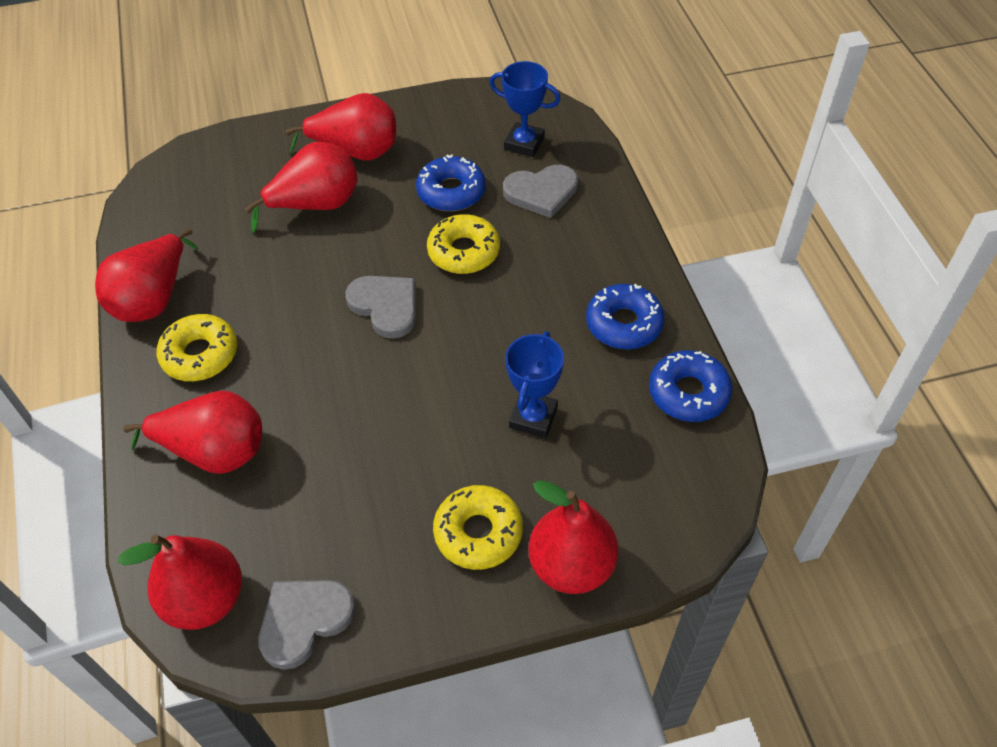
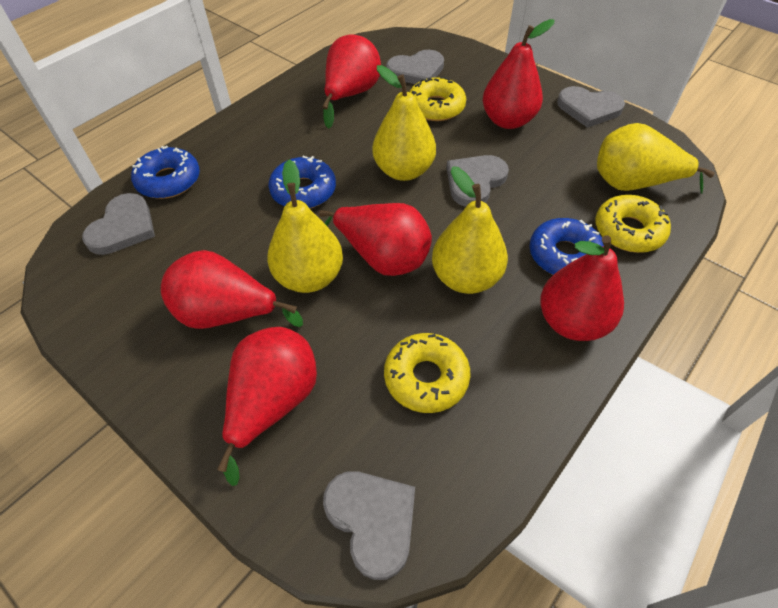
blue trophy: 2 -> 0
grey heart: 3 -> 5
yellow pear: 0 -> 4

